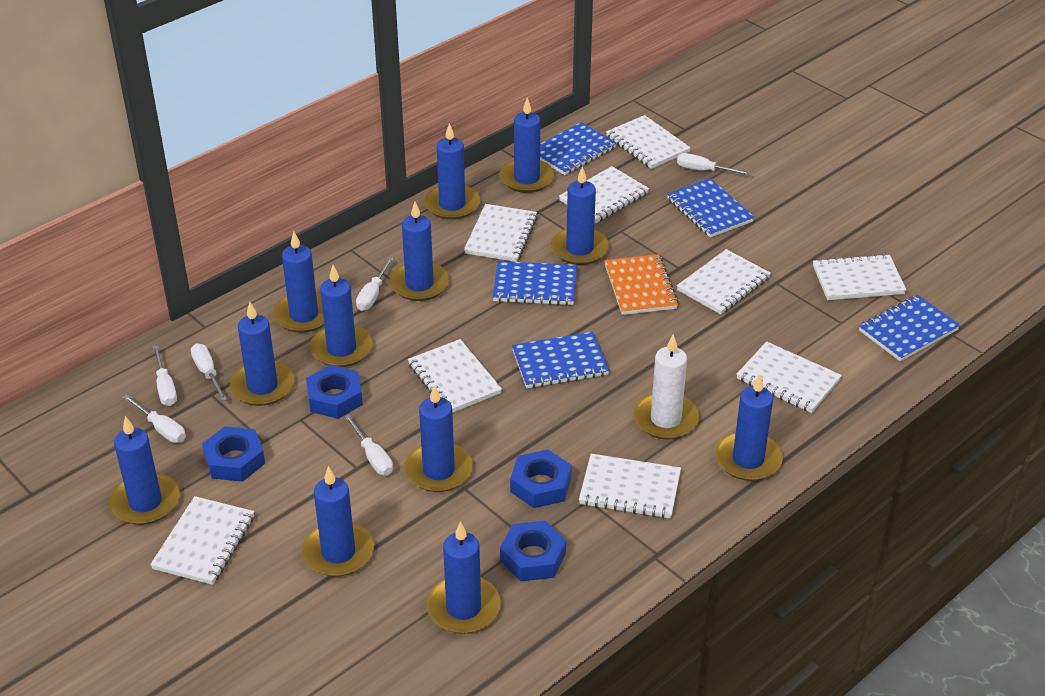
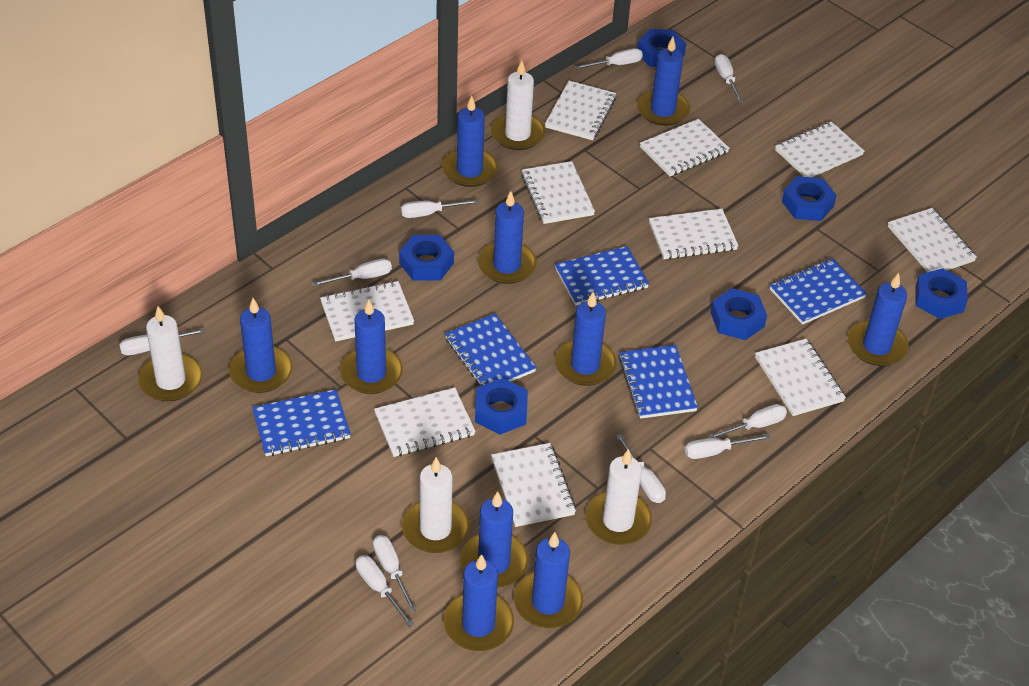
blue candle: 12 -> 10
blue nut: 4 -> 6
orange notebook: 1 -> 0
white candle: 1 -> 4
white notebook: 9 -> 10
white screwdriver: 6 -> 10

